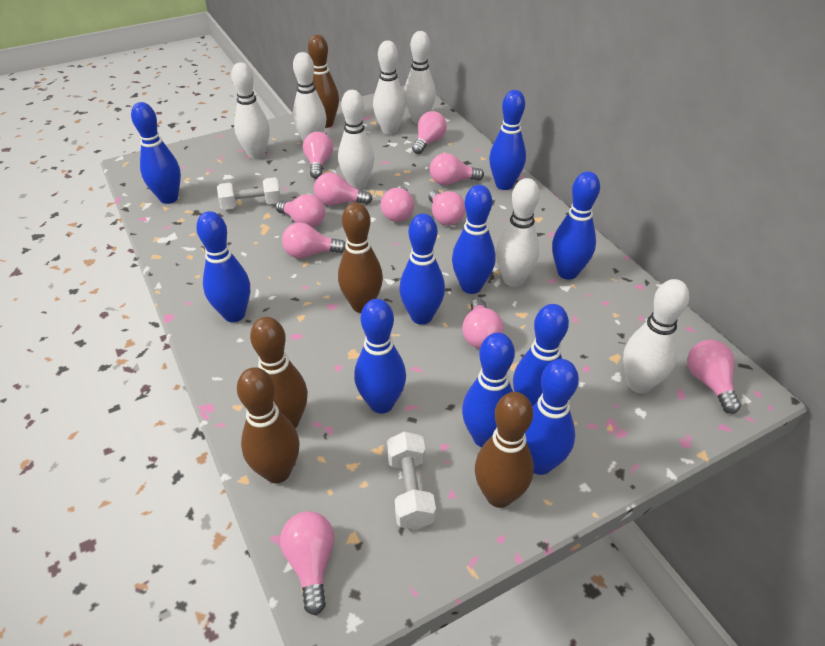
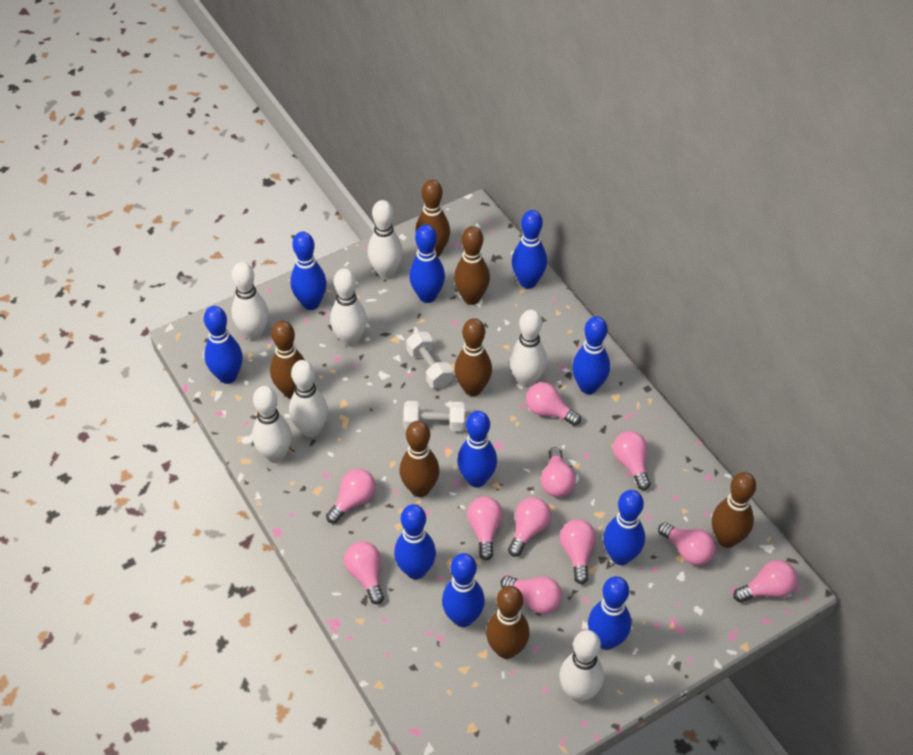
brown bowling pin: 5 -> 7

